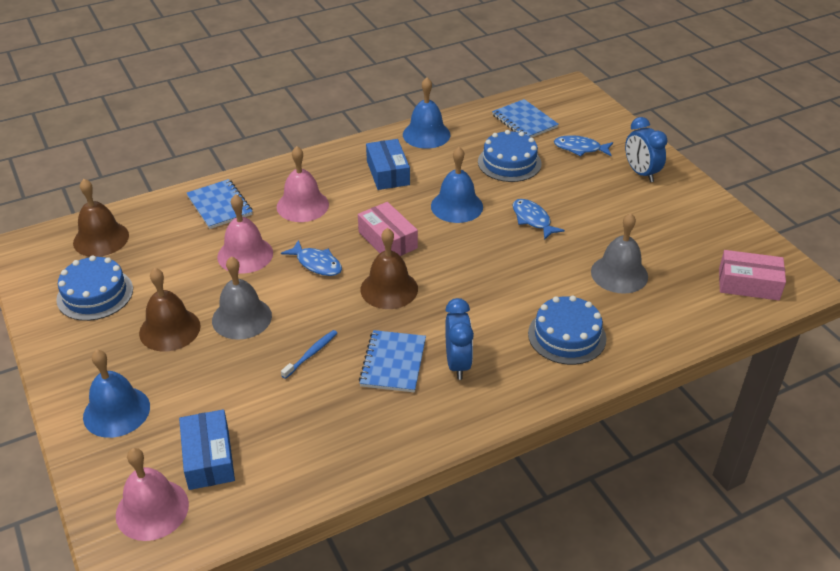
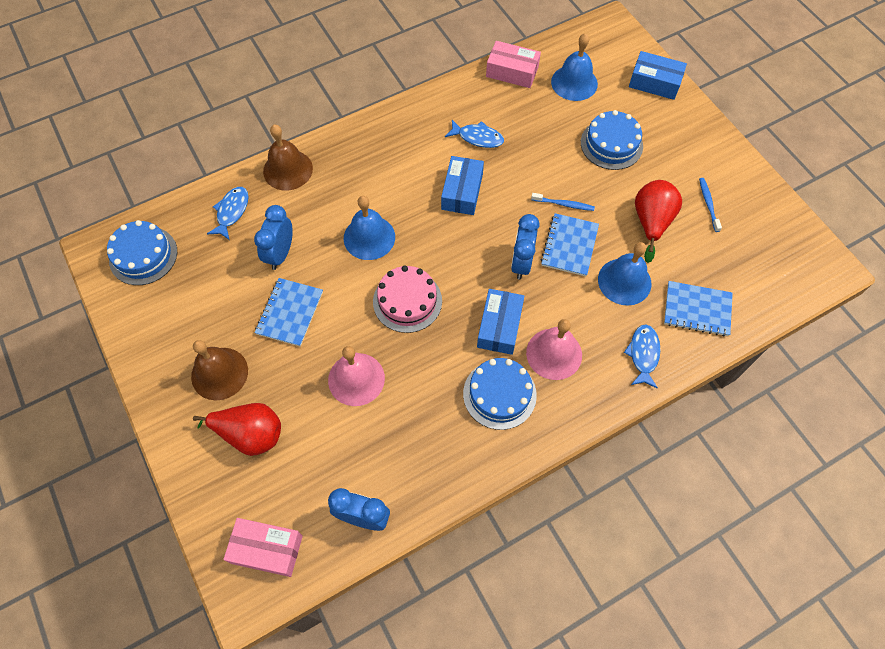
blue box: 2 -> 3
blue clock: 2 -> 3
blue toothbrush: 1 -> 2
brown bell: 3 -> 2
grey bell: 2 -> 0
pink bell: 3 -> 2
pink cake: 0 -> 1
red pear: 0 -> 2

